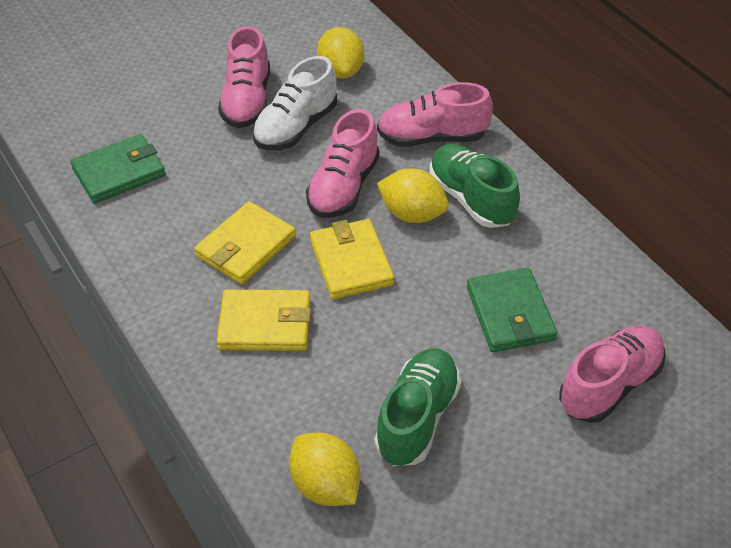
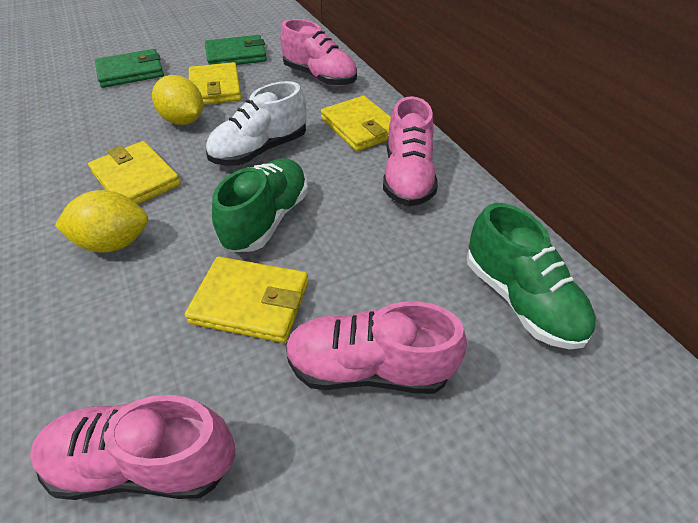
yellow lemon: 3 -> 2
yellow wallet: 3 -> 4

